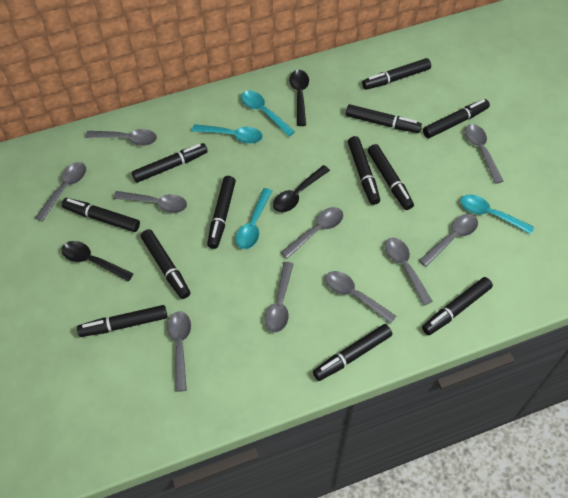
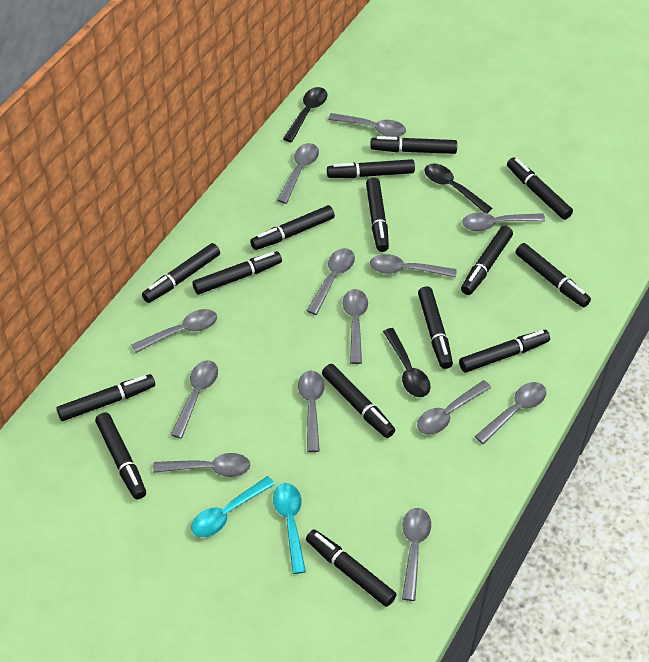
black marker: 12 -> 15
grey spoon: 10 -> 13
turquoise spoon: 4 -> 2

